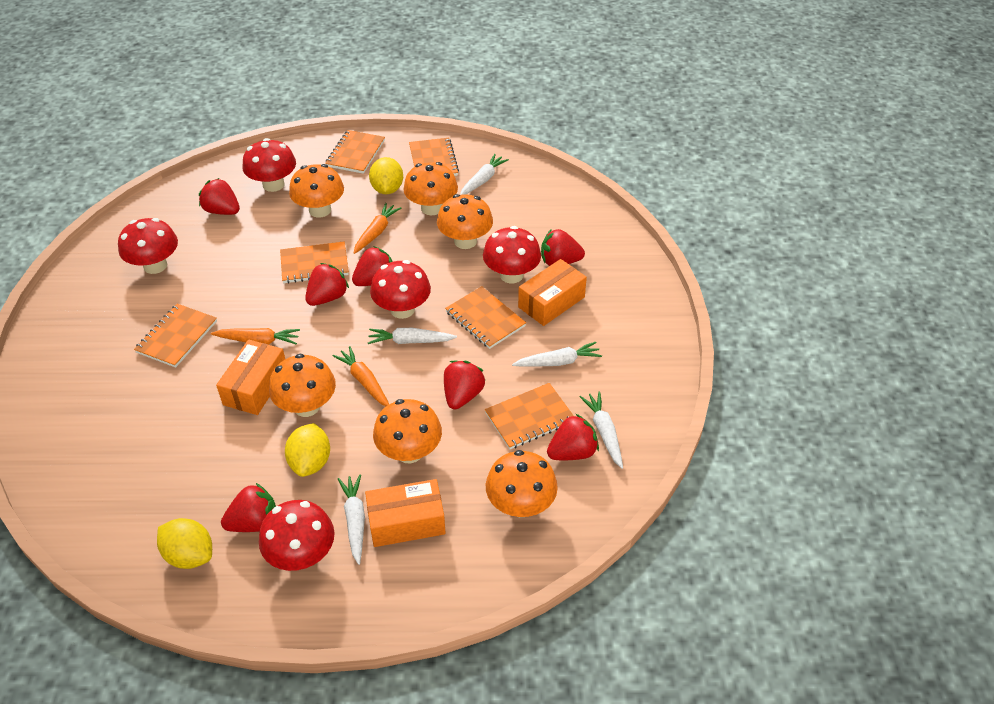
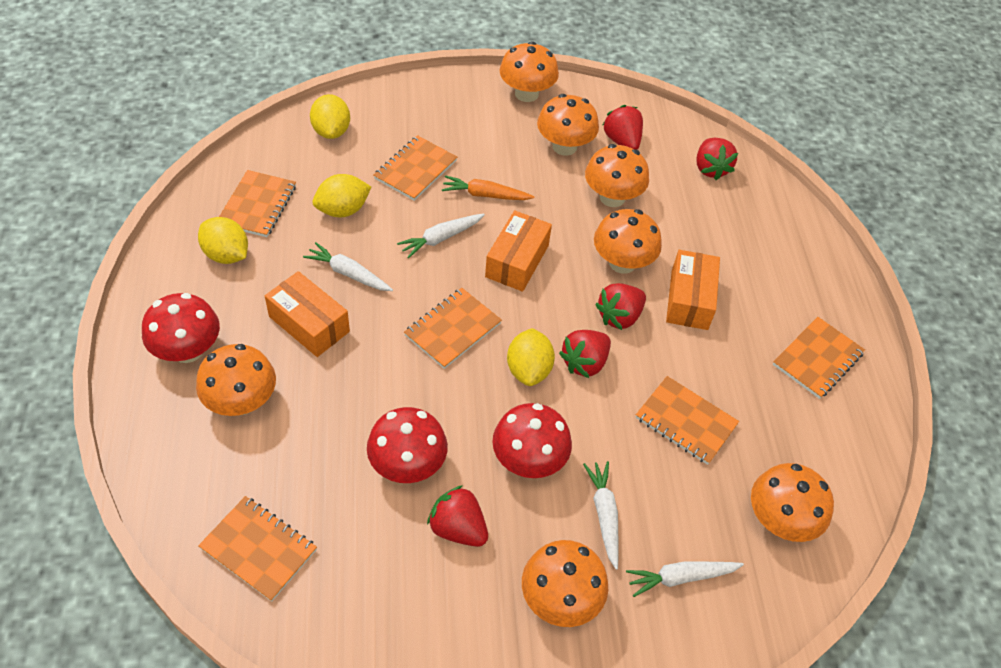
orange carrot: 3 -> 1
orange mushroom: 6 -> 7
red mushroom: 5 -> 3
red strawberry: 7 -> 5
white carrot: 5 -> 4
yellow lemon: 3 -> 4

